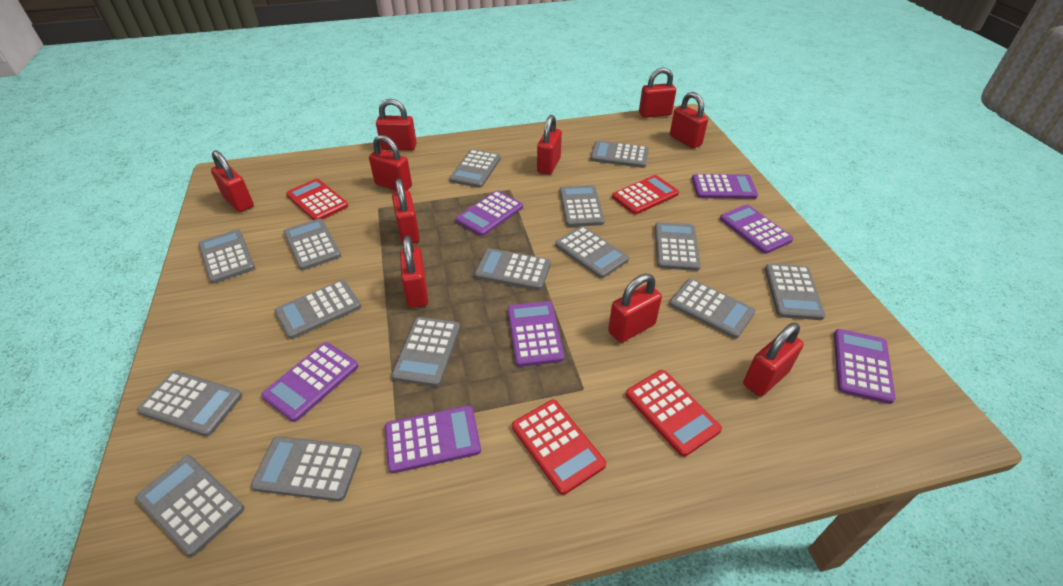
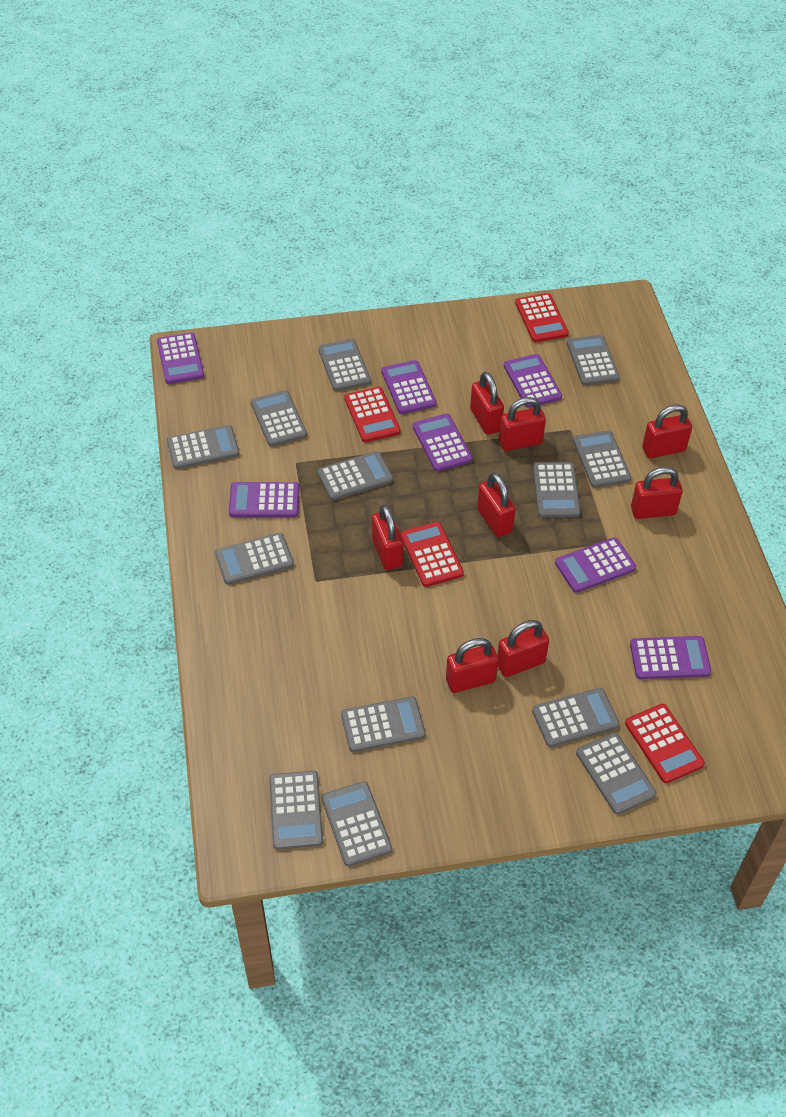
grey calculator: 15 -> 13
red padlock: 10 -> 8

